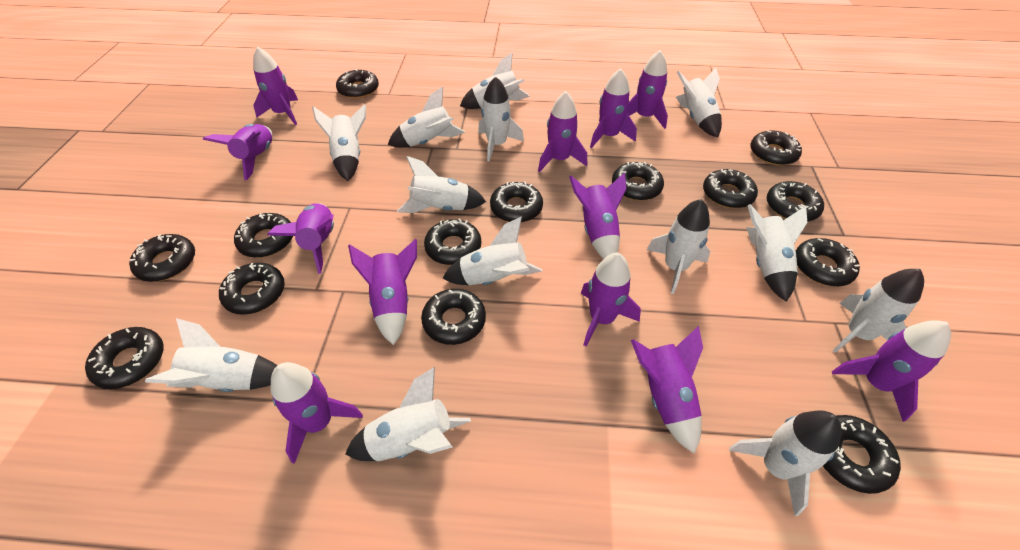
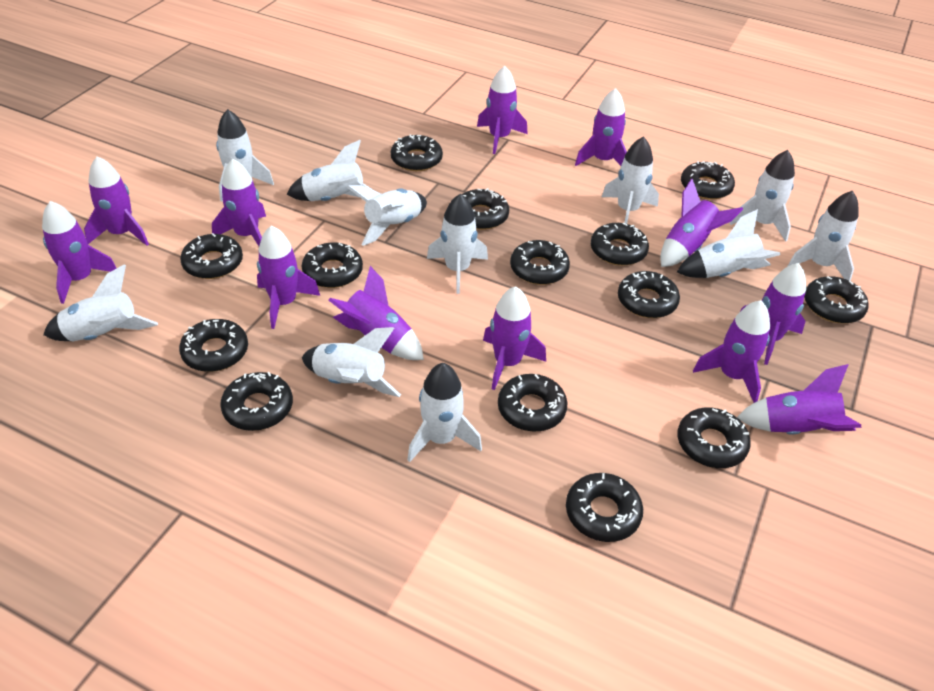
white rocket: 13 -> 11

